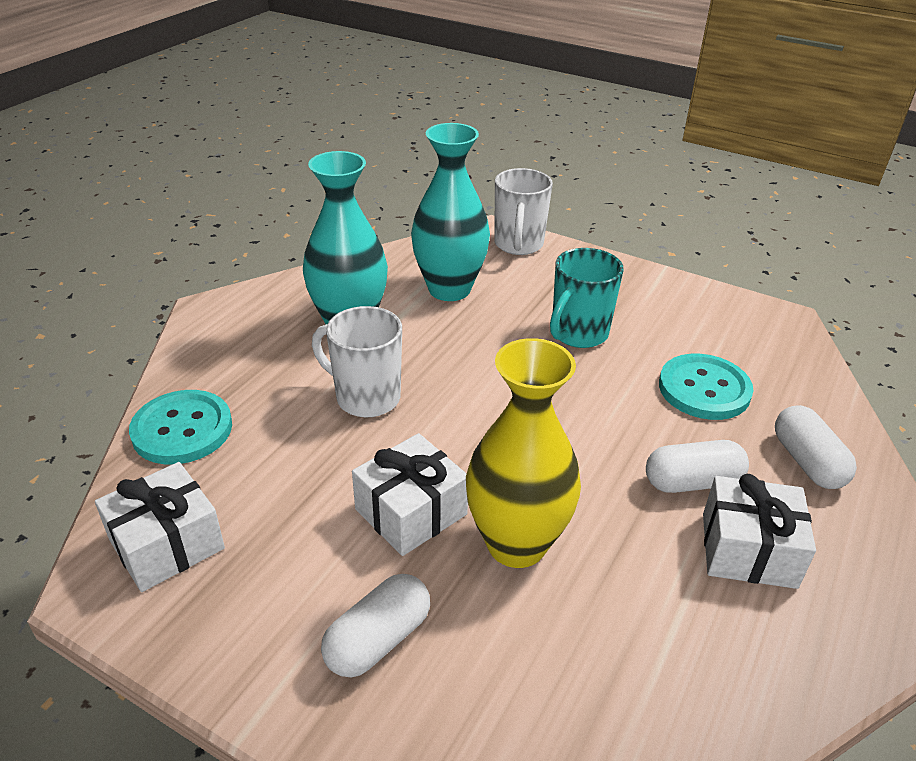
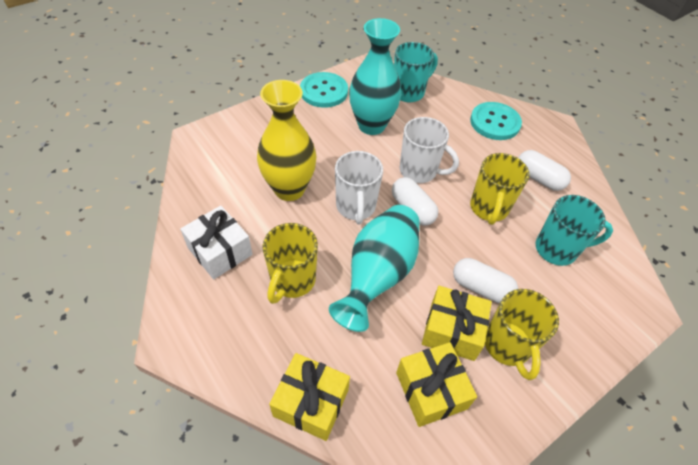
turquoise mug: 1 -> 2
white gift: 3 -> 1
yellow gift: 0 -> 3
yellow mug: 0 -> 3

